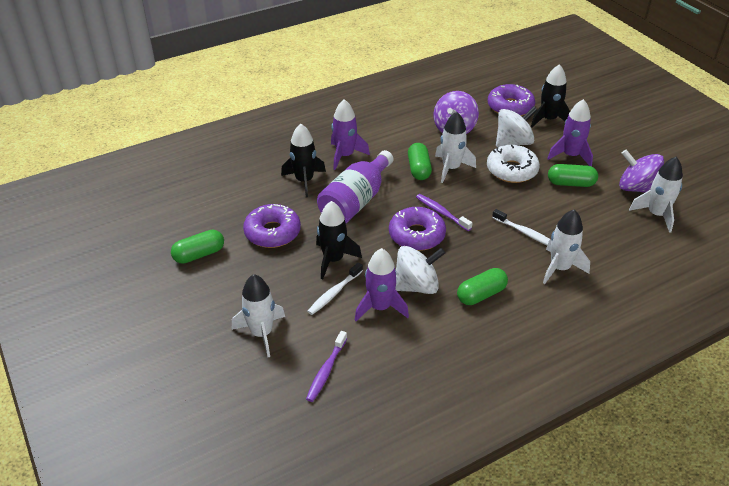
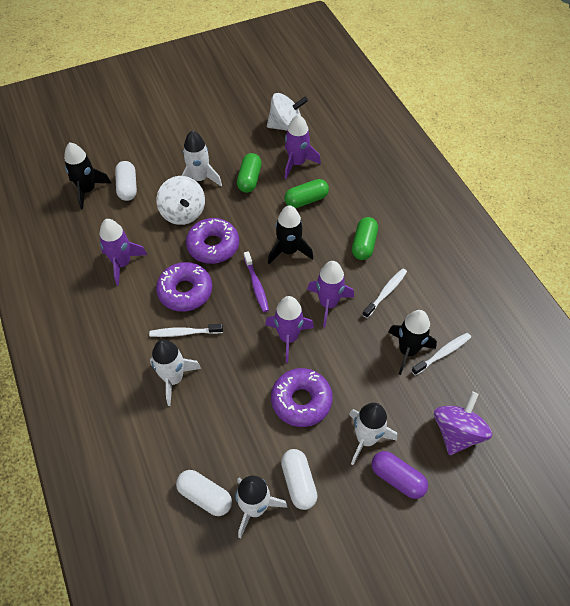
green capsule: 4 -> 3
purple bottle: 1 -> 0
purple capsule: 0 -> 1
purple rocket: 3 -> 4
purple spinning top: 2 -> 1
purple toothbrush: 2 -> 1
white capsule: 0 -> 3
white donut: 1 -> 0
white toothbrush: 2 -> 3

